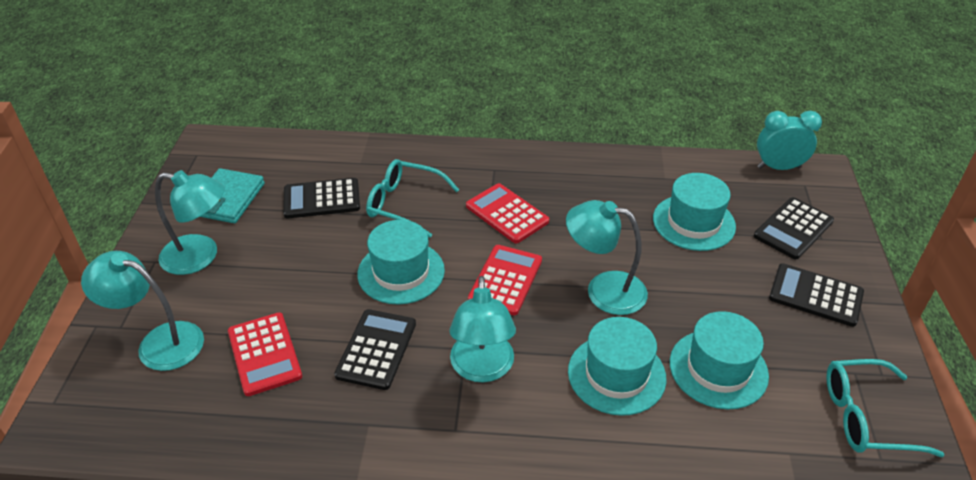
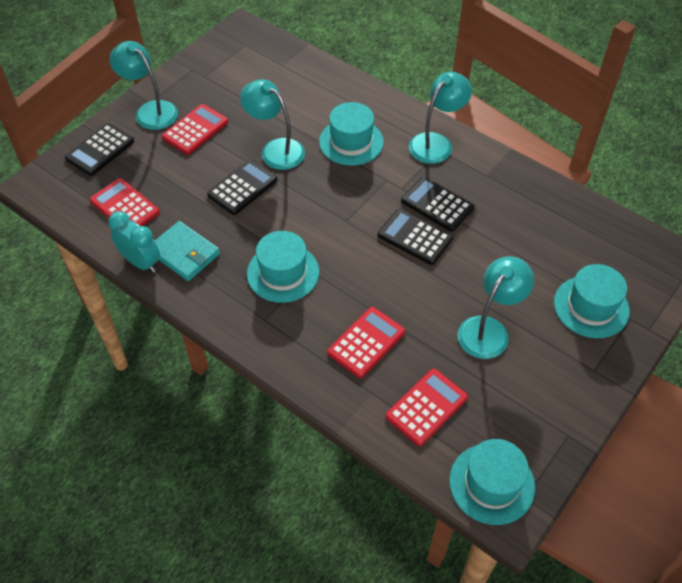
red calculator: 3 -> 4
turquoise glasses: 2 -> 0

